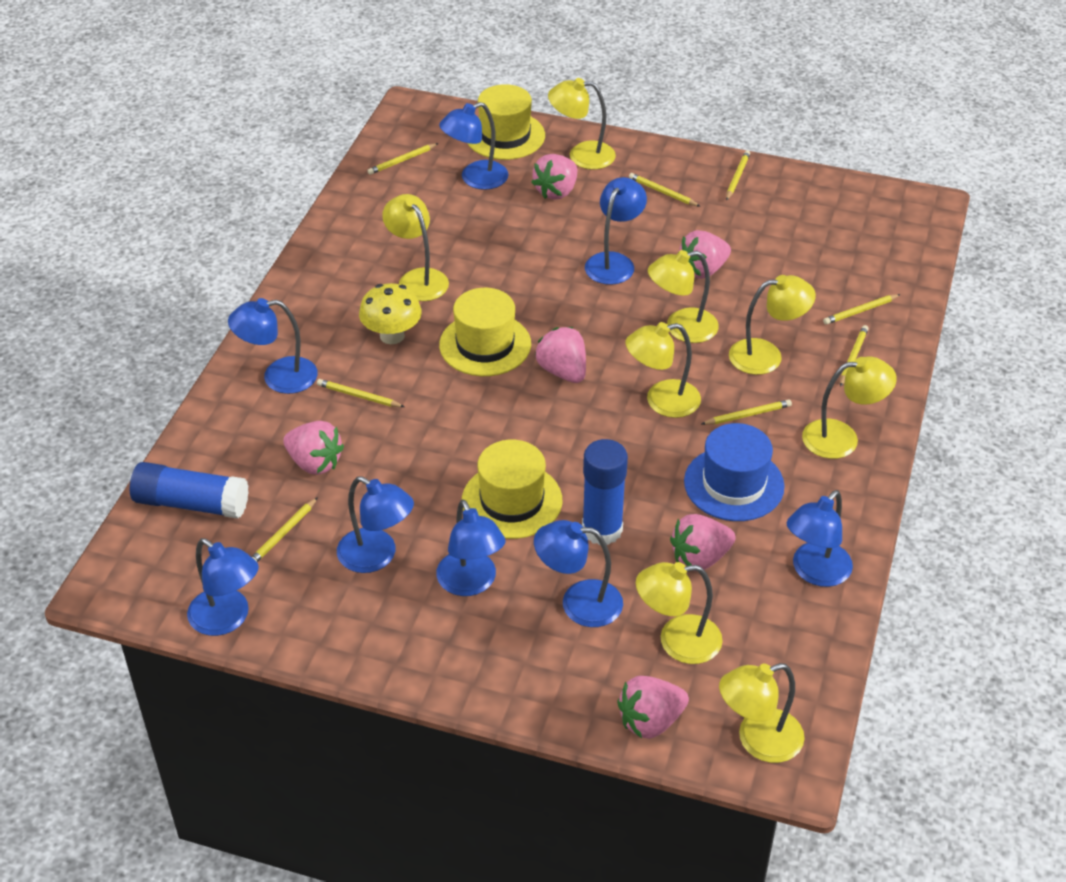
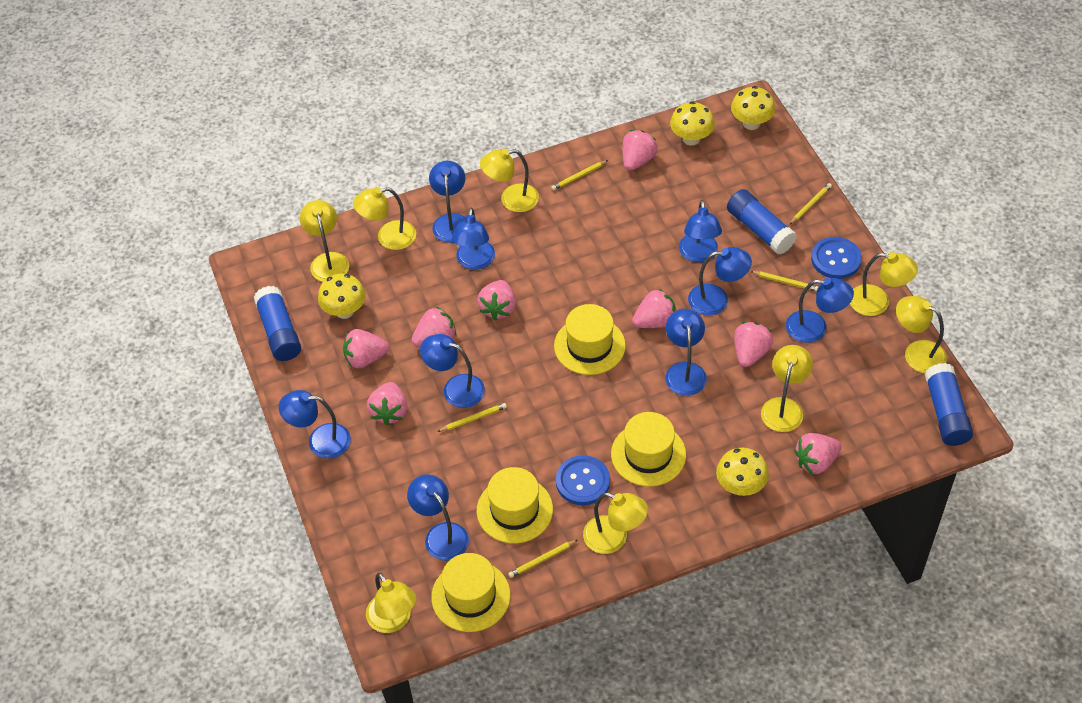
blue button: 0 -> 2
blue glue stick: 2 -> 3
blue hat: 1 -> 0
blue lamp: 8 -> 9
pink strawberry: 6 -> 8
yellow hat: 3 -> 4
yellow mushroom: 1 -> 4
yellow pencil: 8 -> 5

